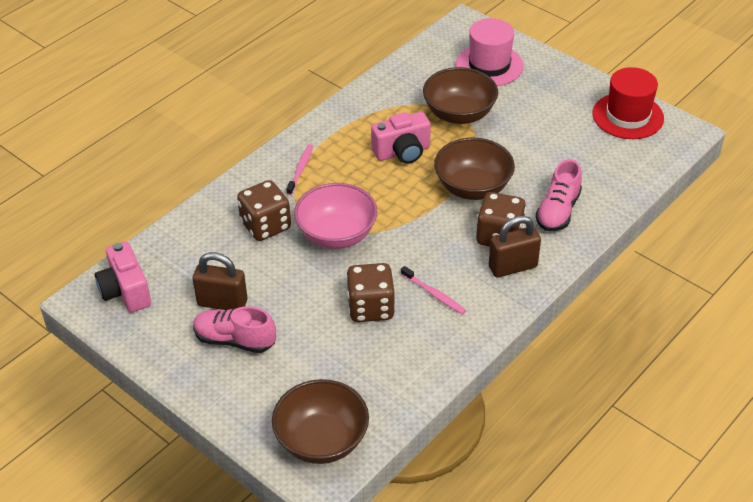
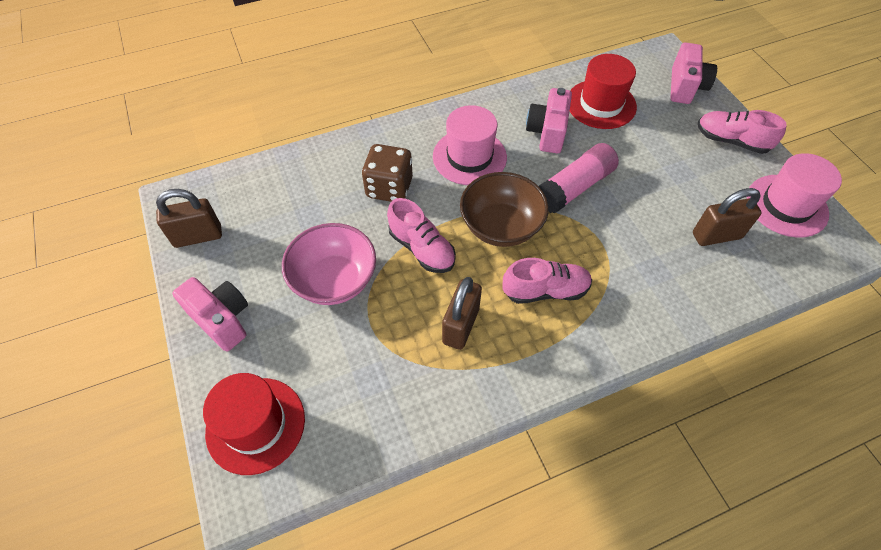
brown bowl: 3 -> 1
brown dice: 3 -> 1
brown padlock: 2 -> 3
pink camera: 2 -> 3
pink glue stick: 0 -> 1
pink hat: 1 -> 2
pink shoe: 2 -> 3
pink toothbrush: 2 -> 0
red hat: 1 -> 2

